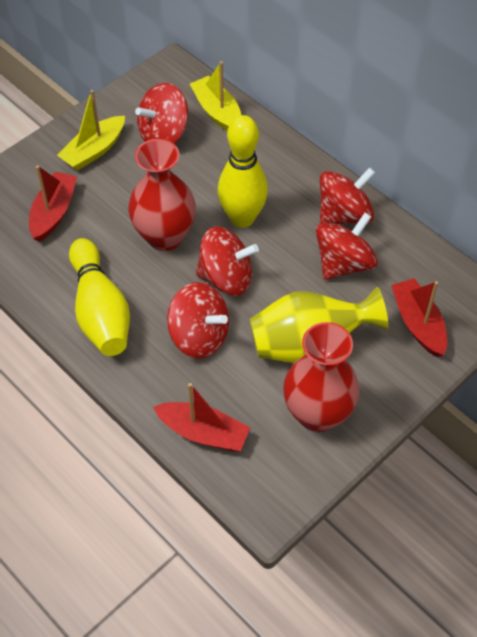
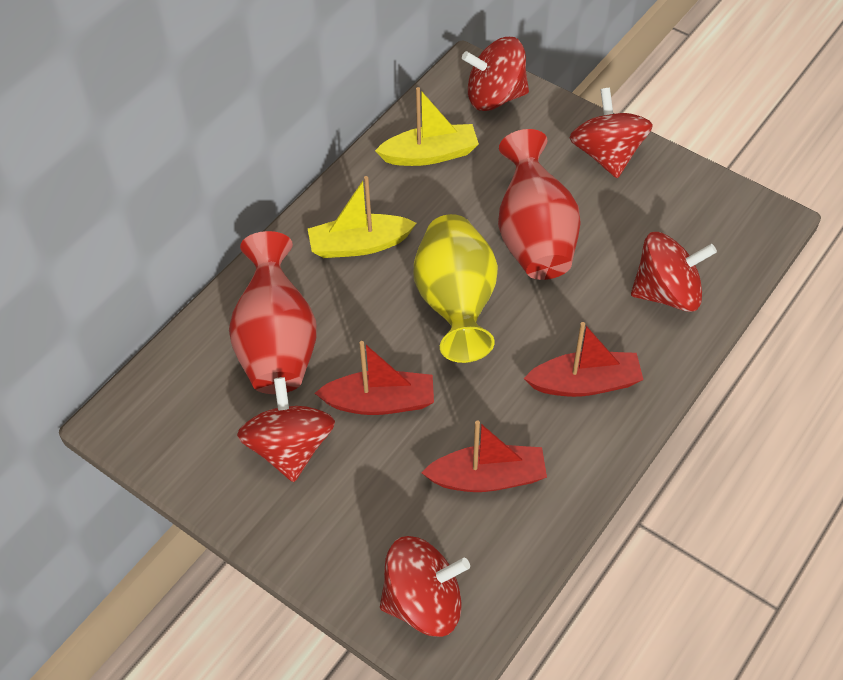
yellow bowling pin: 2 -> 0

